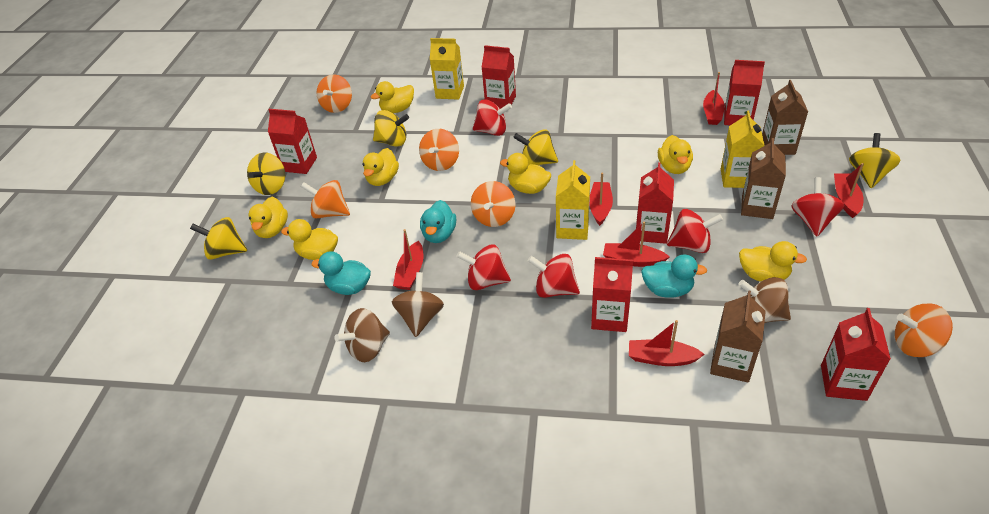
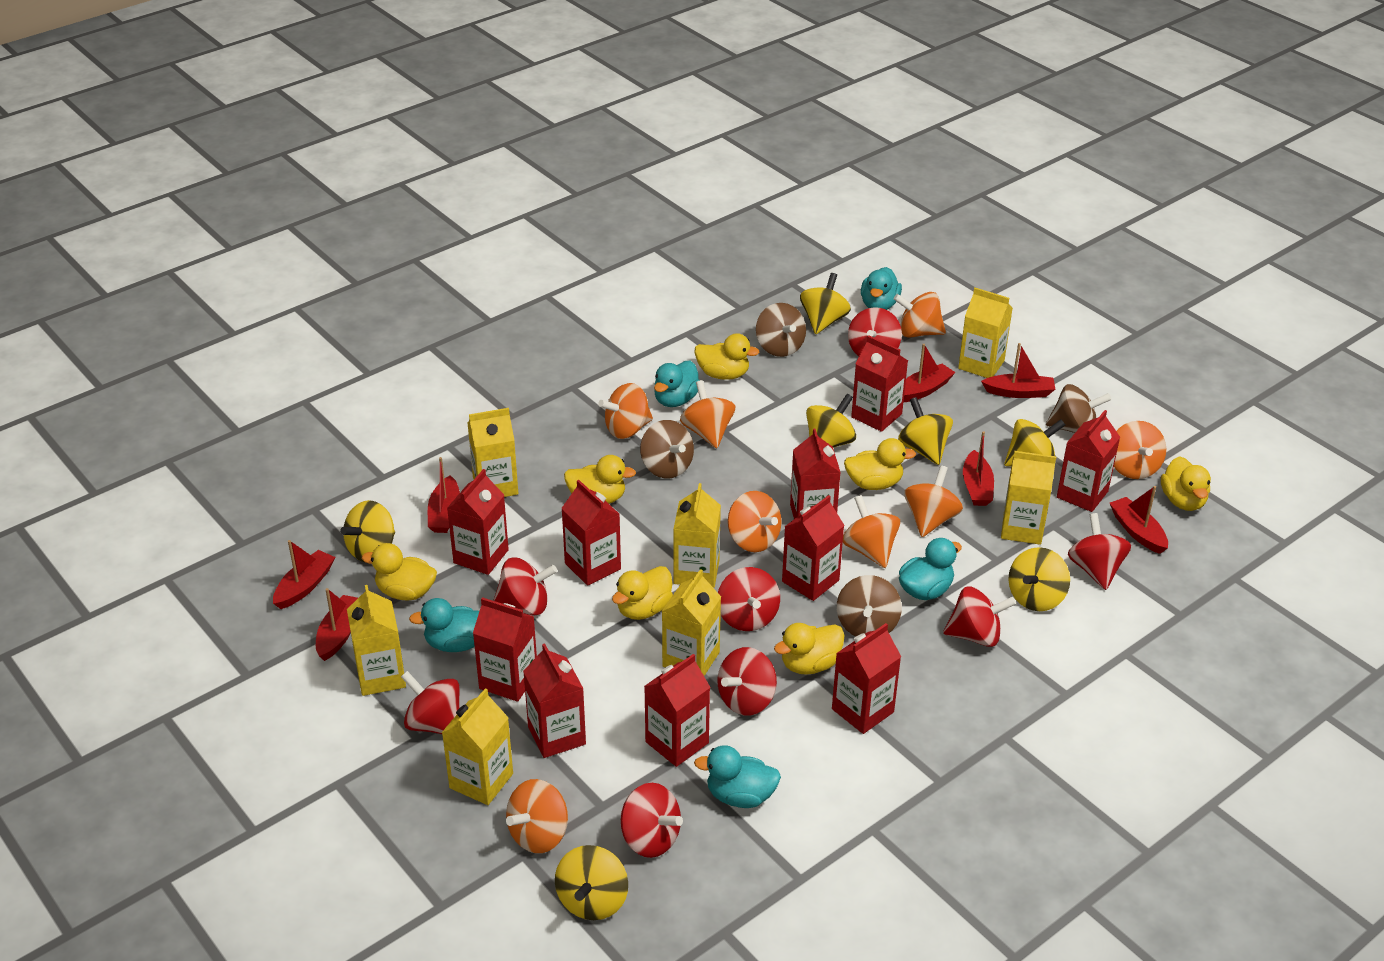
brown carton: 3 -> 0
brown spinning top: 3 -> 4
orange spinning top: 5 -> 8
red boat: 6 -> 7
red carton: 6 -> 10
red spinning top: 5 -> 8
turquoise duck: 3 -> 5
yellow carton: 3 -> 7
yellow spinning top: 5 -> 7

